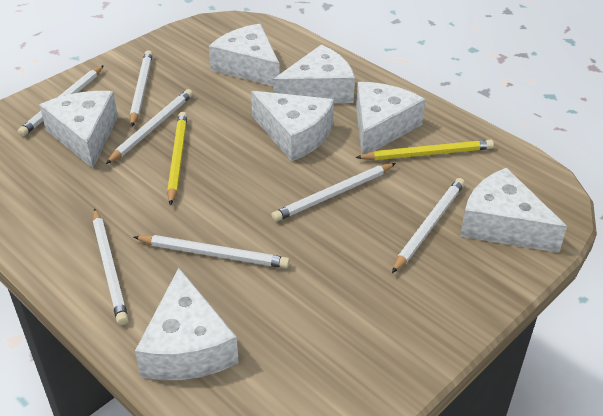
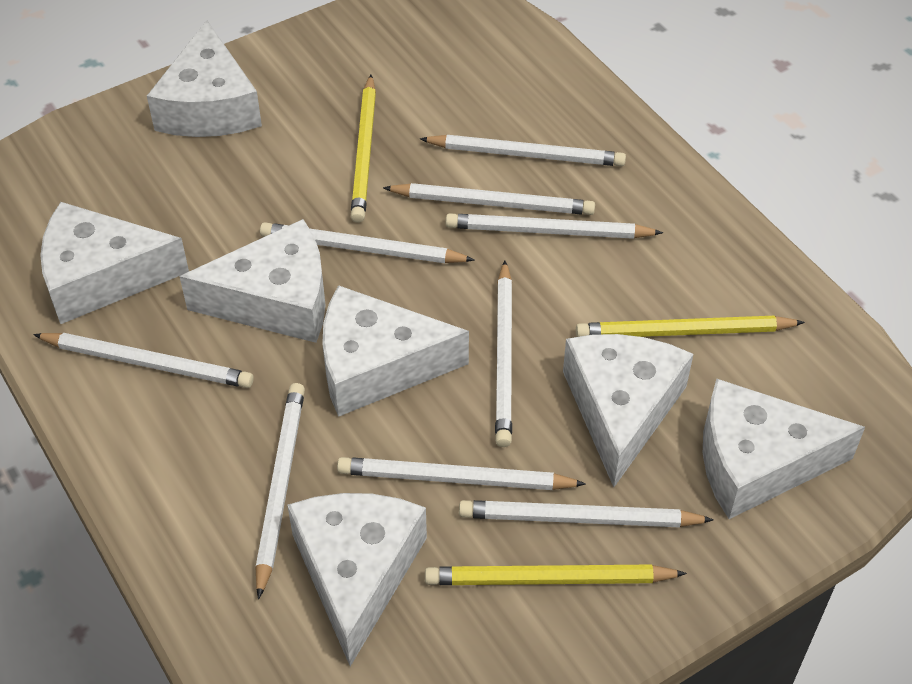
white pencil: 7 -> 9
yellow pencil: 2 -> 3

